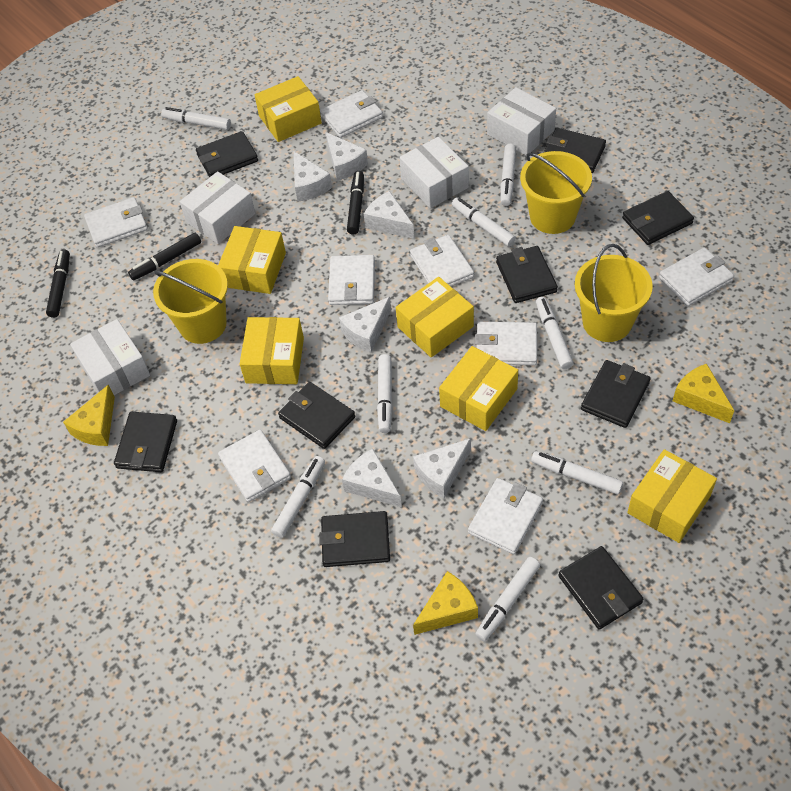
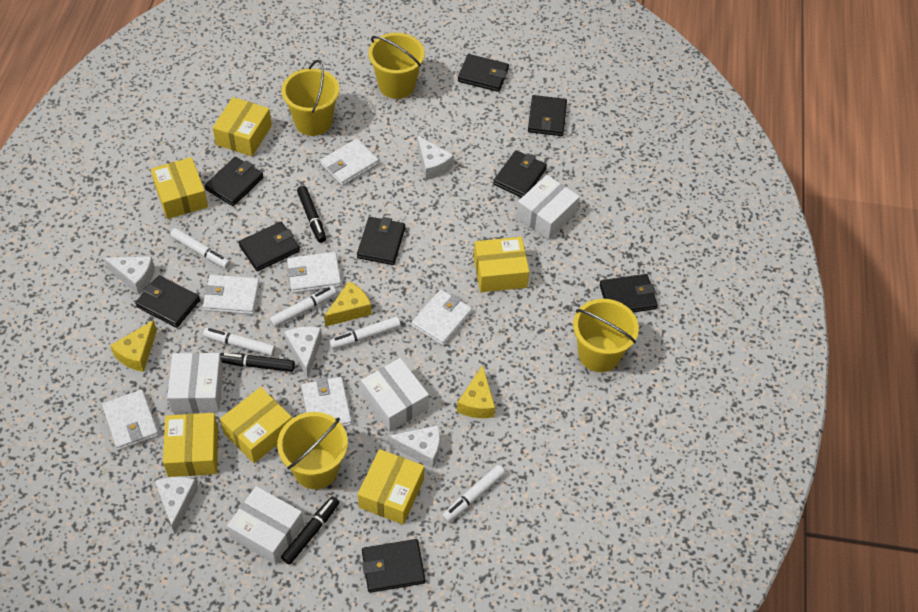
white cheese: 6 -> 5
white marker: 8 -> 5
white wallet: 8 -> 6
yellow bucket: 3 -> 4

